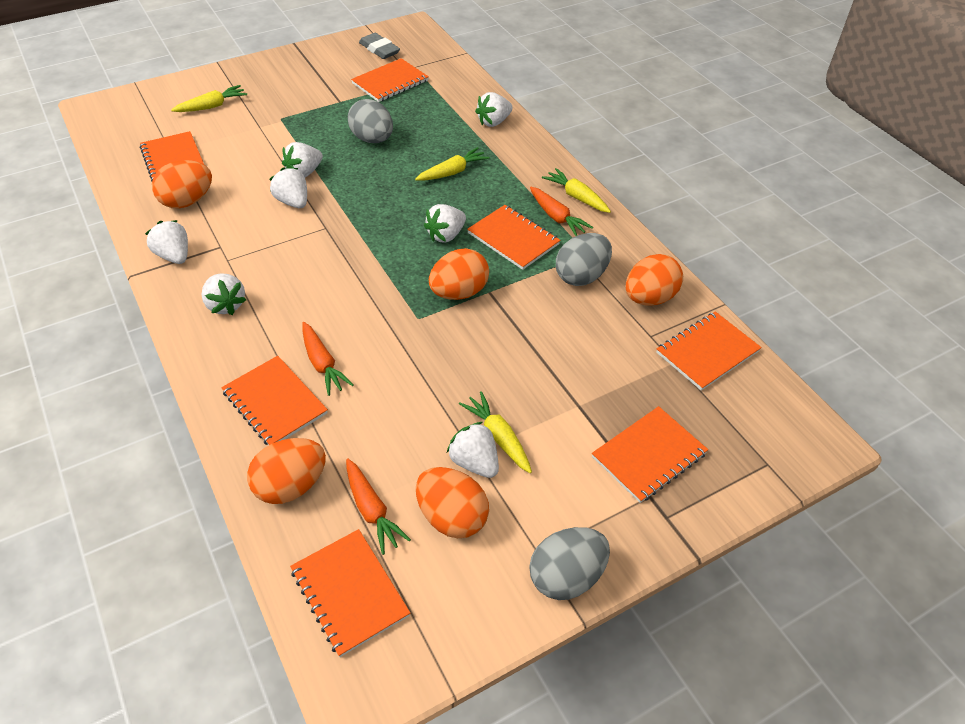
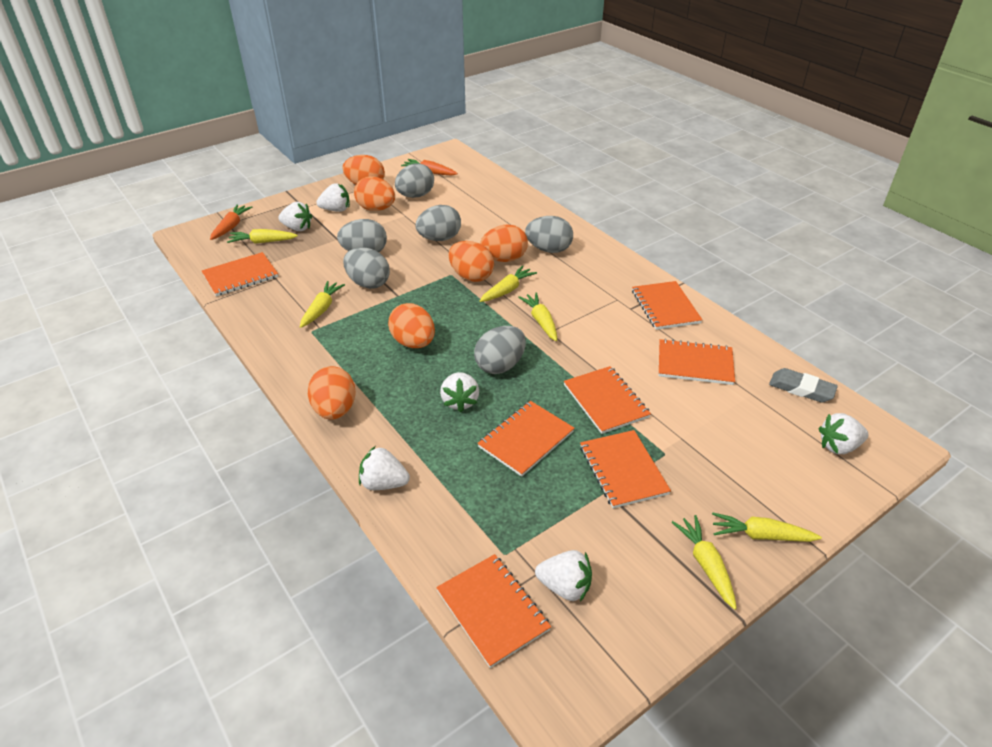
grey egg: 3 -> 6
orange carrot: 3 -> 2
orange egg: 5 -> 6
white strawberry: 7 -> 6
yellow carrot: 4 -> 6

